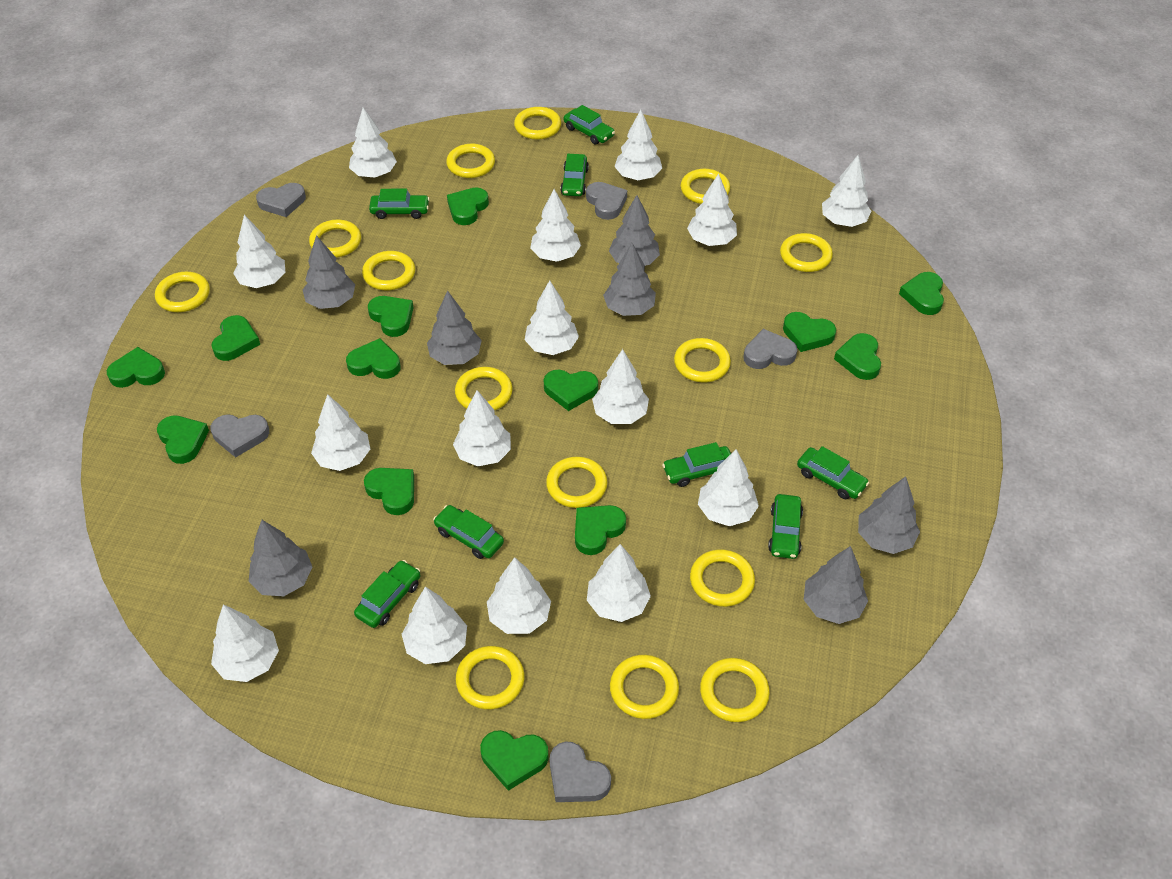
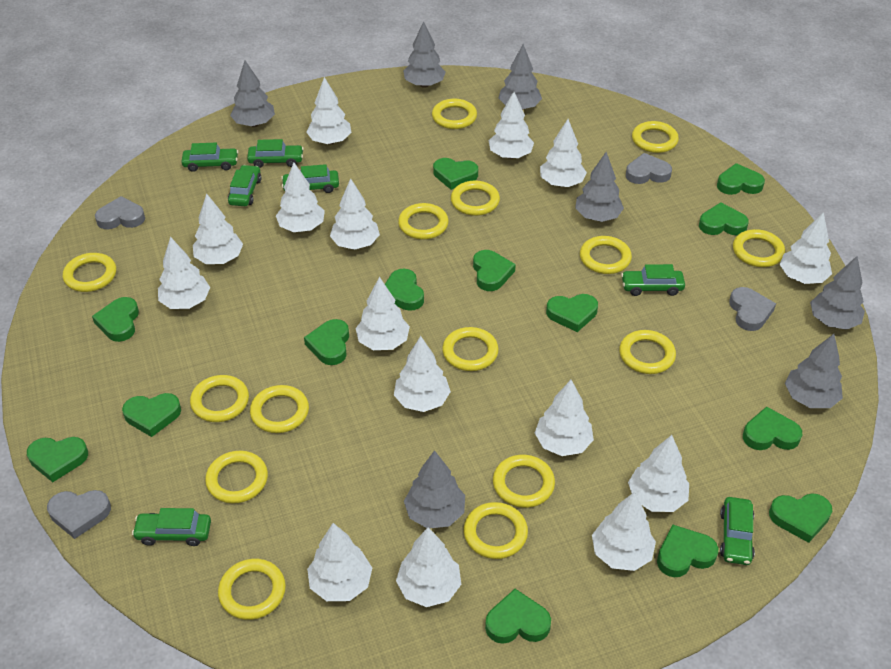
green car: 8 -> 7
green heart: 13 -> 14
grey heart: 5 -> 4
yellow ring: 14 -> 15

